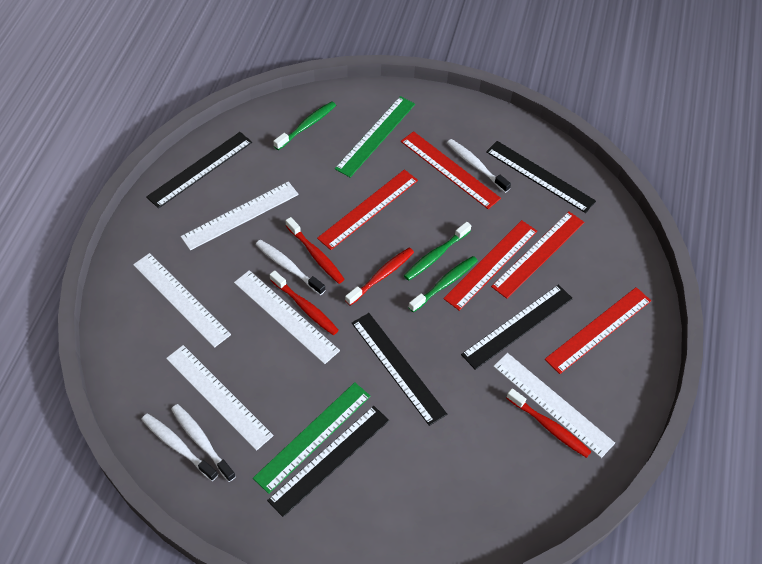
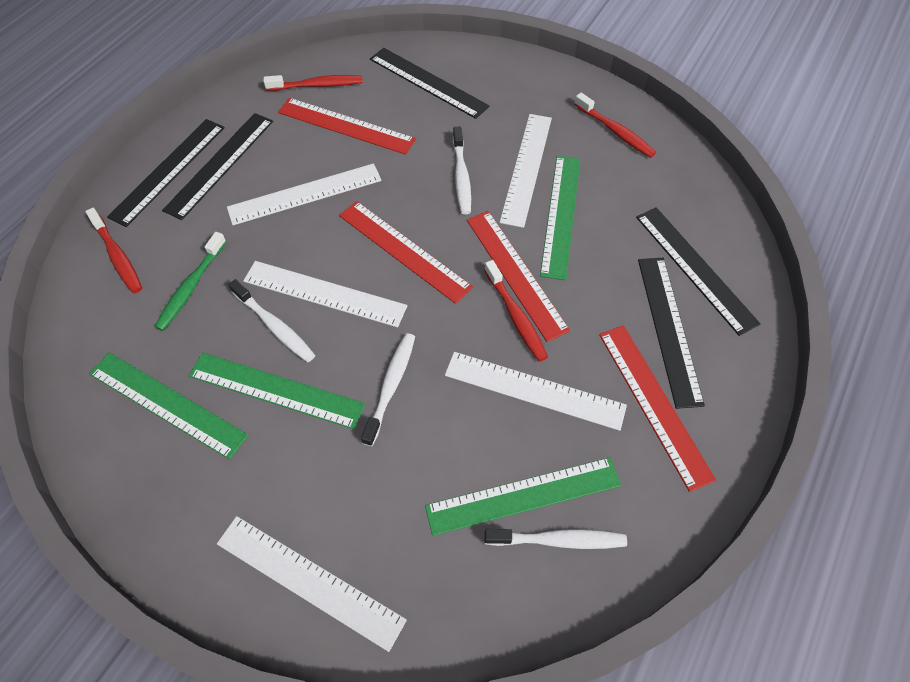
green ruler: 2 -> 4
green toothbrush: 3 -> 1
red ruler: 5 -> 4

